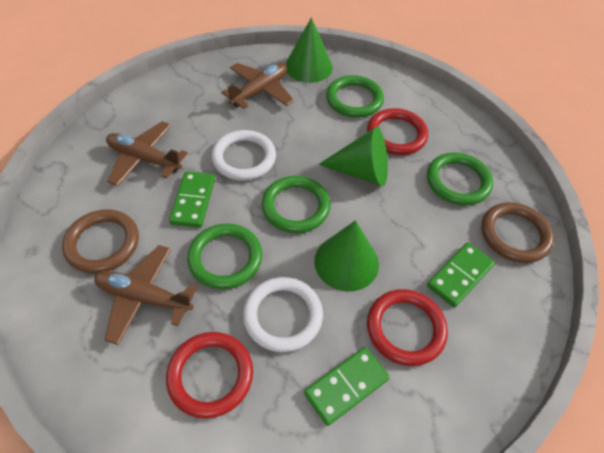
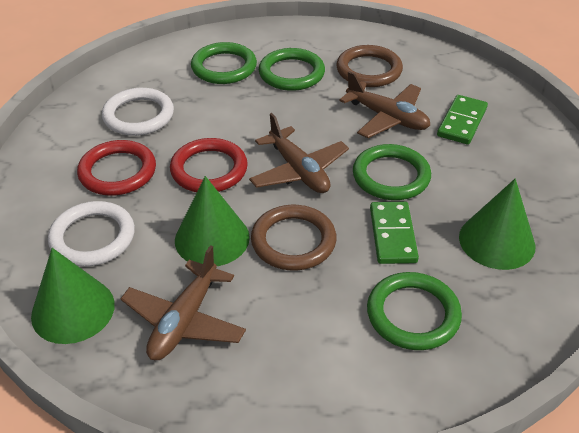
green domino: 3 -> 2
red ring: 3 -> 2

